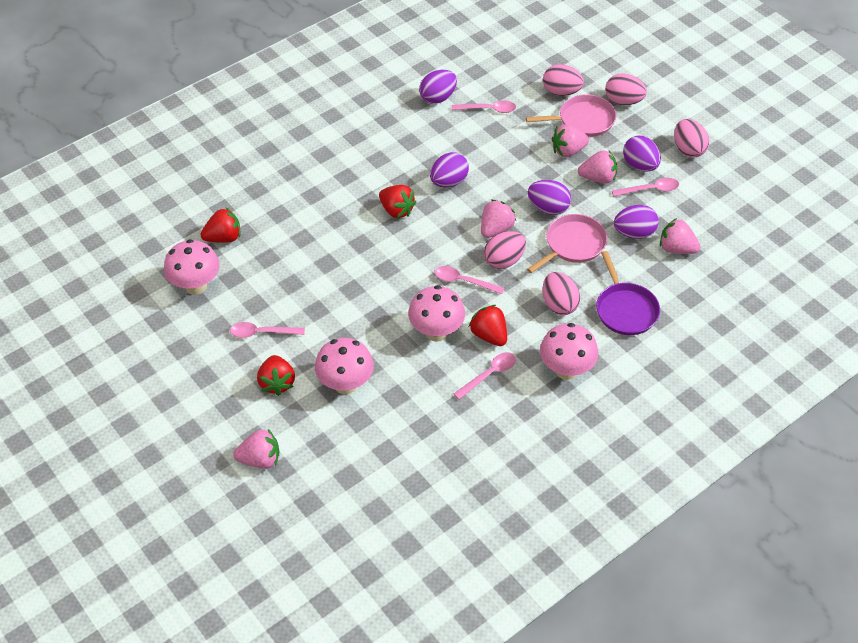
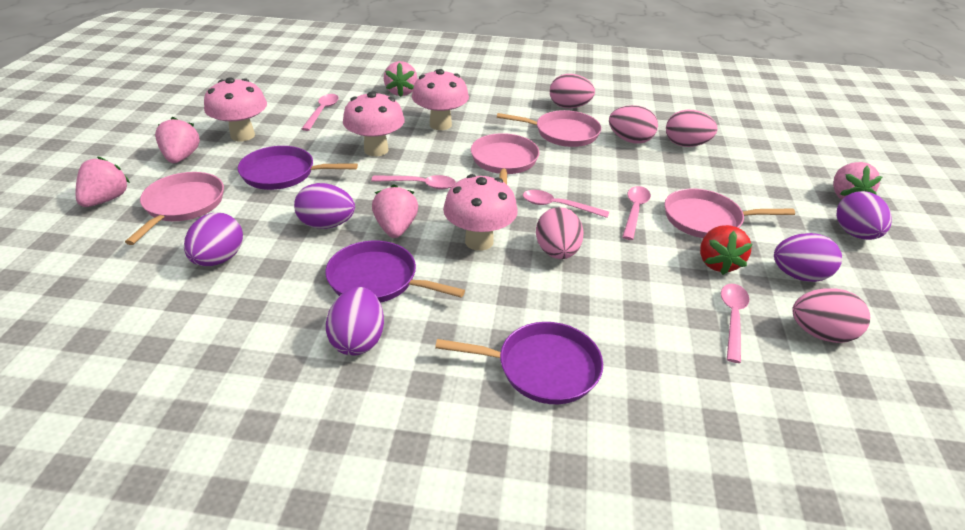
pink pan: 2 -> 4
purple pan: 1 -> 3
red strawberry: 4 -> 1

